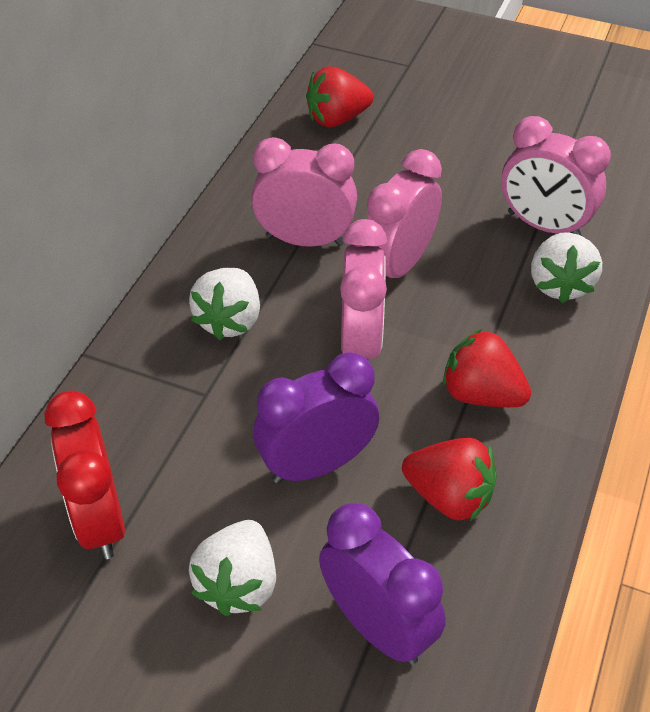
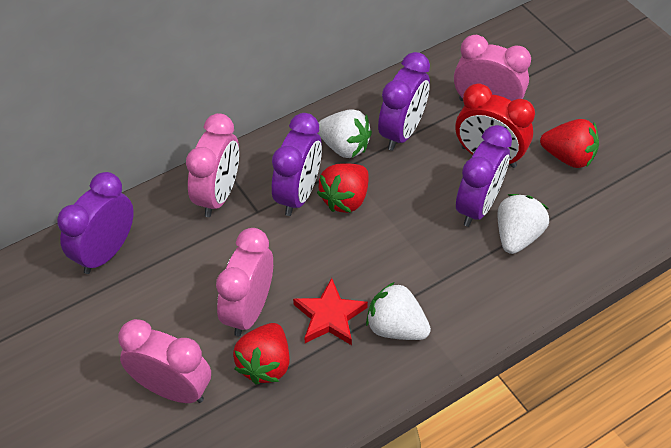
purple clock: 2 -> 4
red star: 0 -> 1

